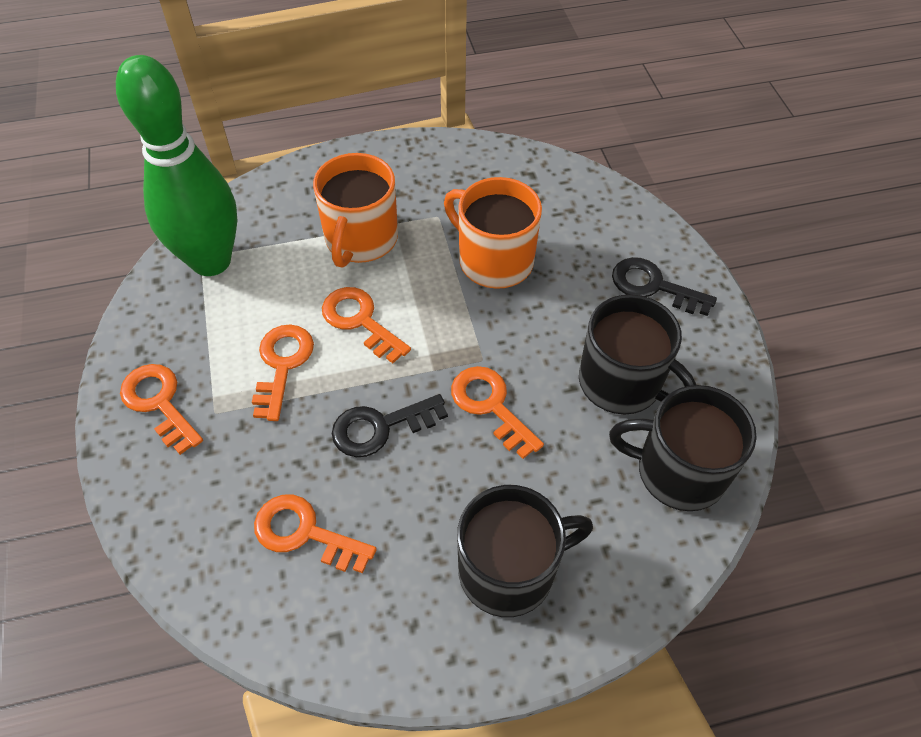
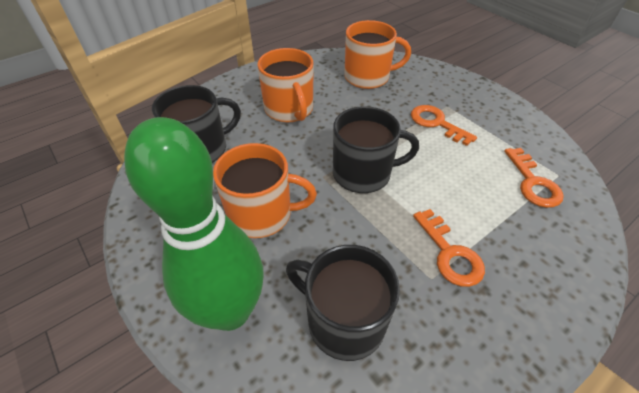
black key: 2 -> 0
orange key: 5 -> 3
orange mug: 2 -> 3

